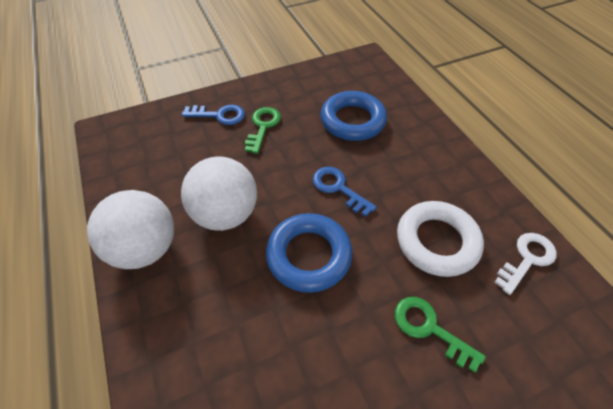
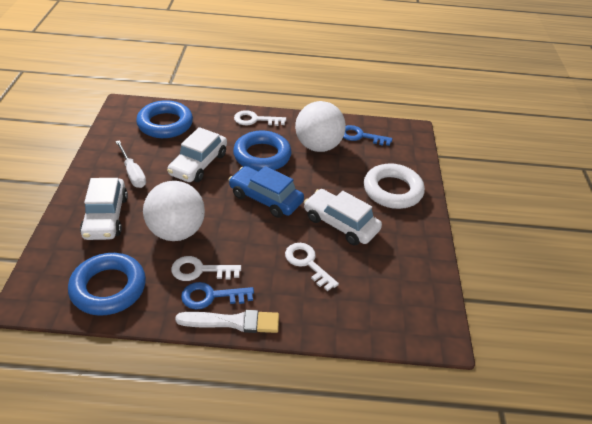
blue car: 0 -> 1
blue ring: 2 -> 3
green key: 2 -> 0
white brush: 0 -> 1
white car: 0 -> 3
white key: 1 -> 3
white screwdriver: 0 -> 1

